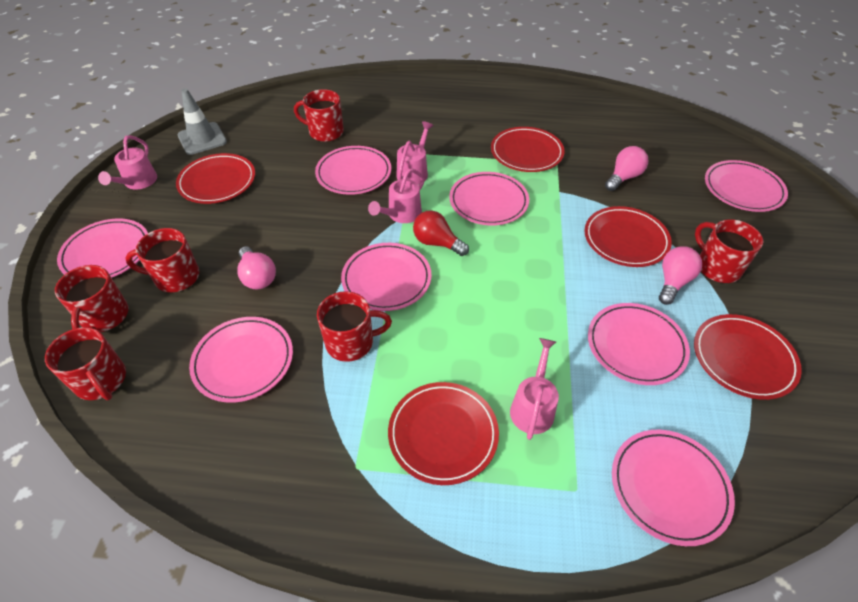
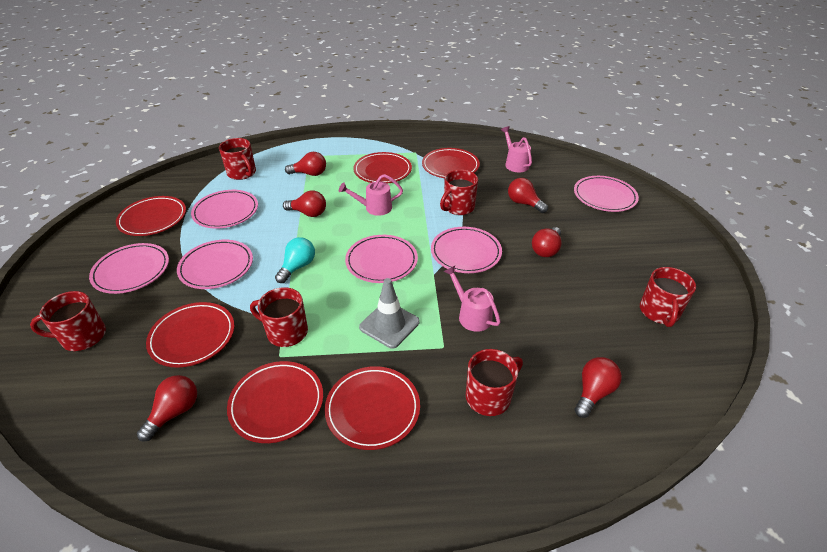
pink light bulb: 3 -> 0
pink plate: 8 -> 6
pink watering can: 4 -> 3
red light bulb: 1 -> 6
red plate: 5 -> 6
turquoise light bulb: 0 -> 1

